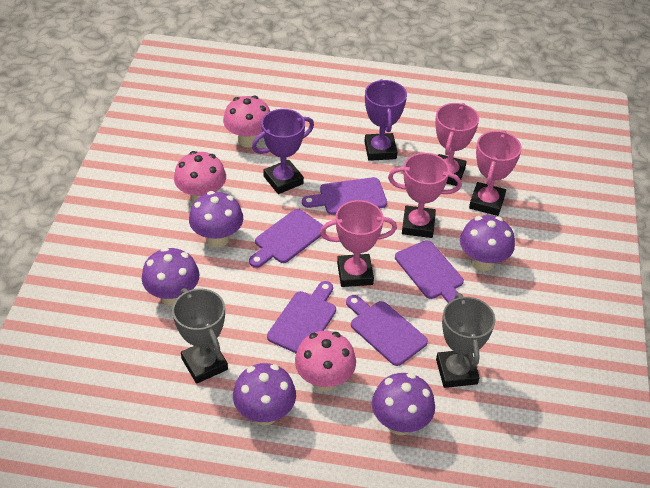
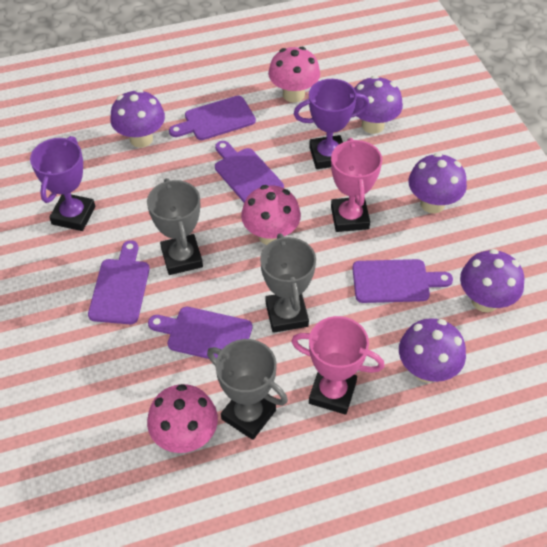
grey trophy: 2 -> 3
pink trophy: 4 -> 2

